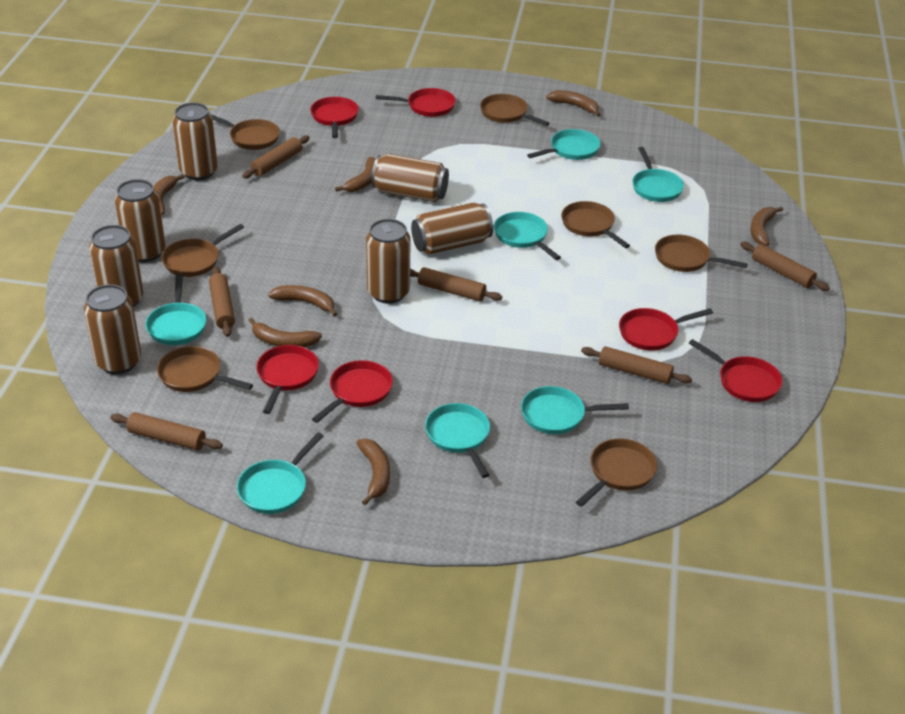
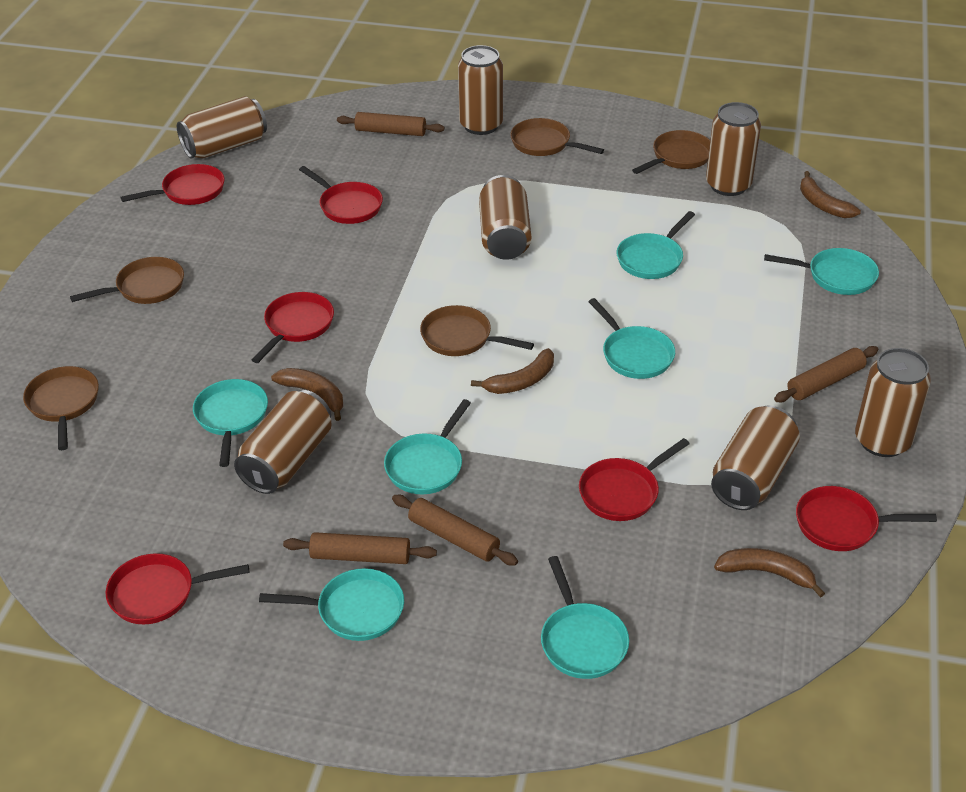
brown banana: 7 -> 4
brown pan: 7 -> 5
brown rolling pin: 6 -> 4

